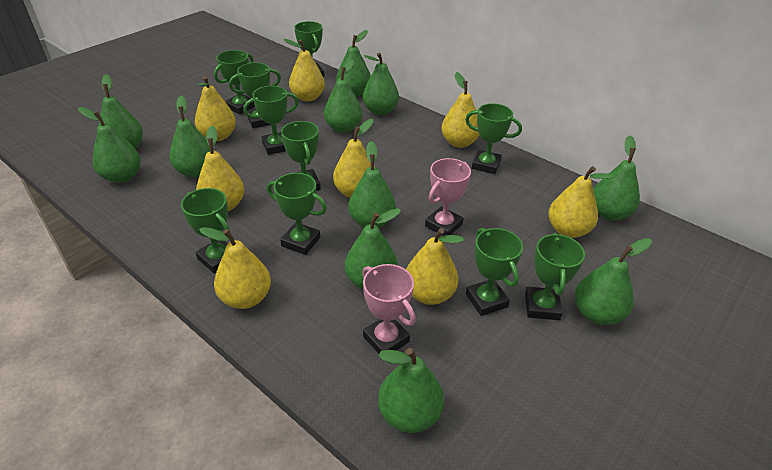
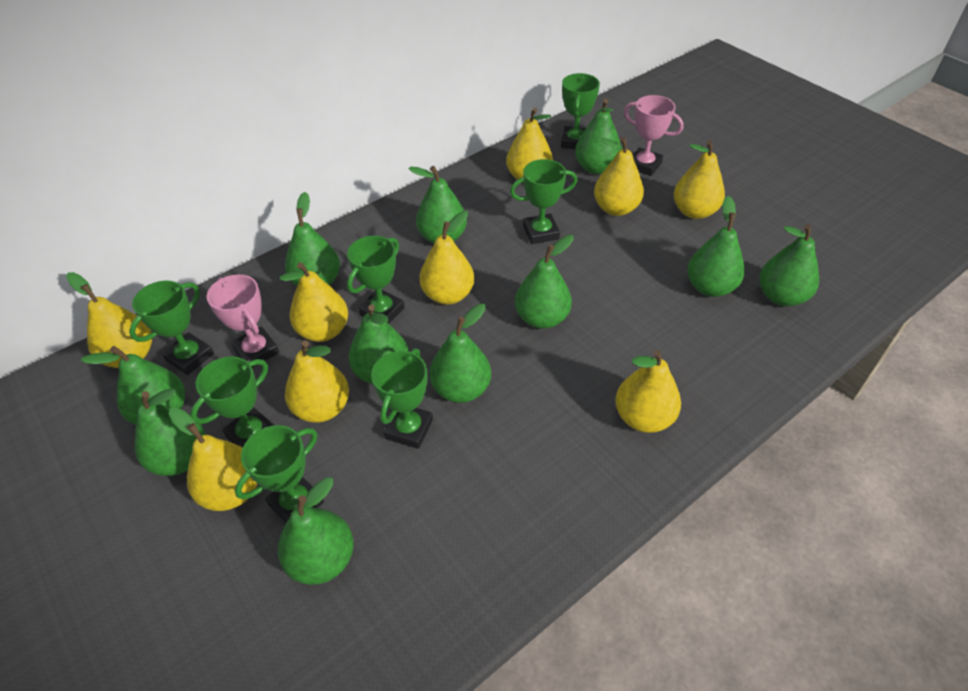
green trophy: 10 -> 7
yellow pear: 8 -> 9

